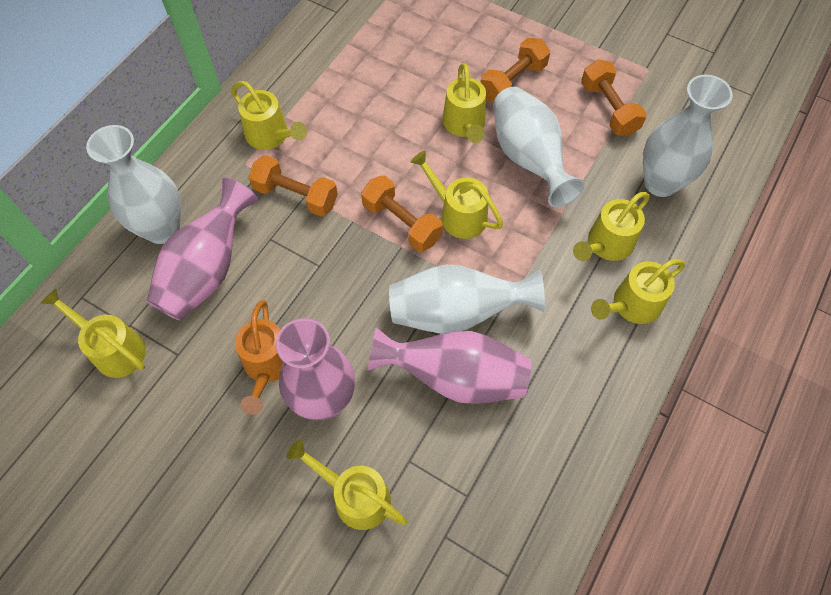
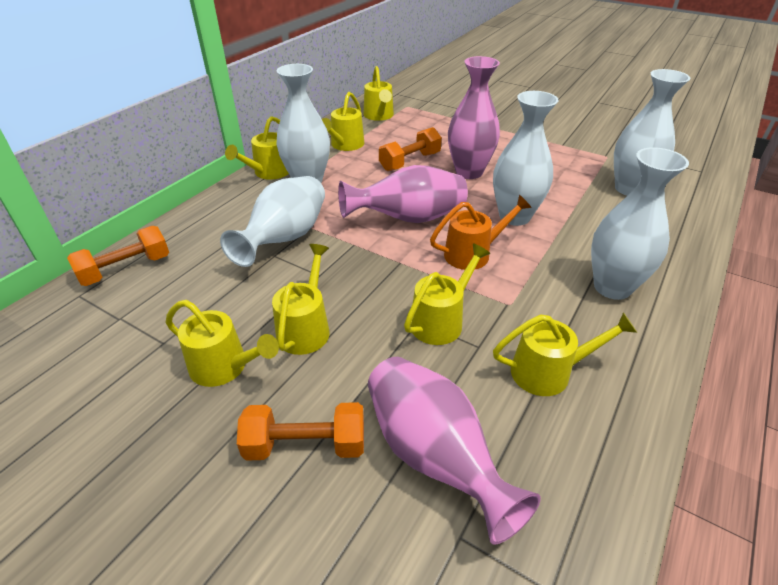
orange dumbbell: 4 -> 3
white vase: 4 -> 5

